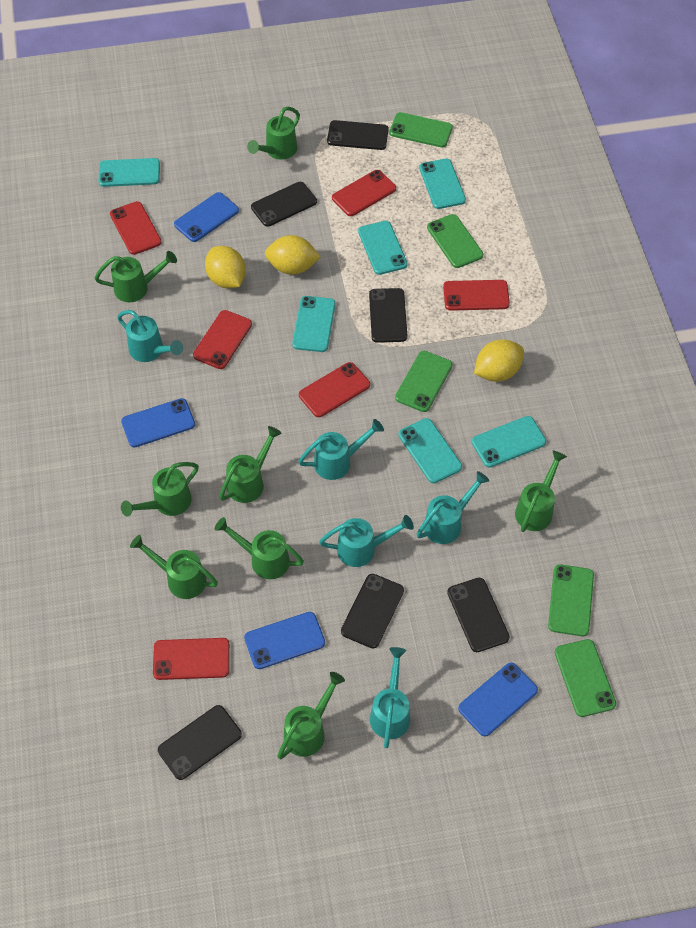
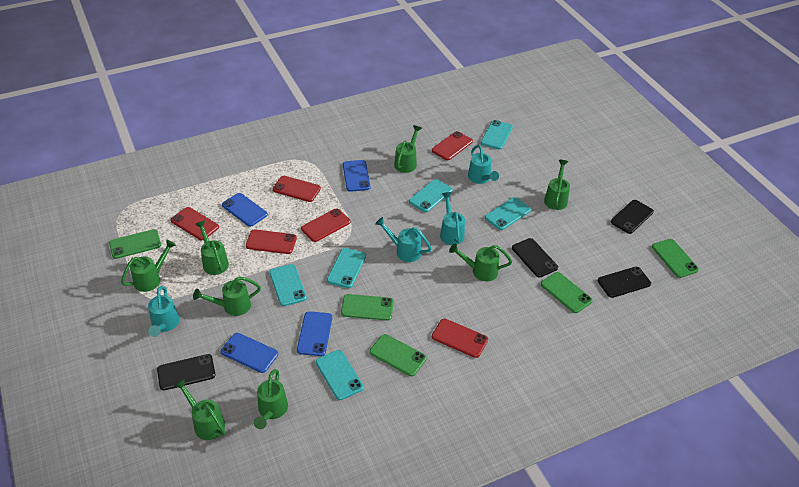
black phone: 6 -> 4
turquoise watering can: 5 -> 4
yellow lemon: 3 -> 0

